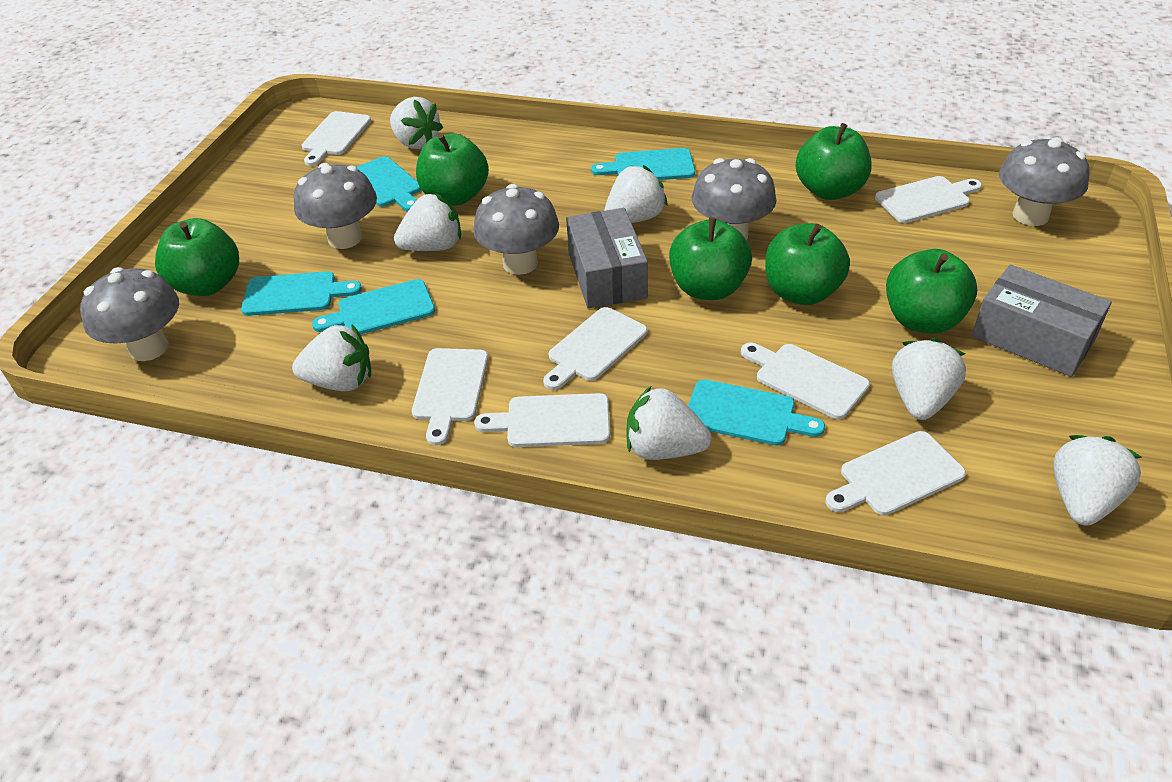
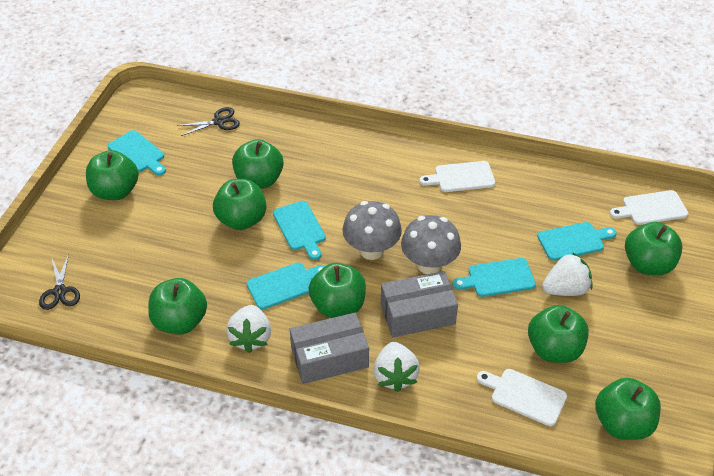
black scissors: 0 -> 2
green apple: 6 -> 8
grey mushroom: 5 -> 2
white cutting board: 7 -> 3
white strawberry: 7 -> 3

